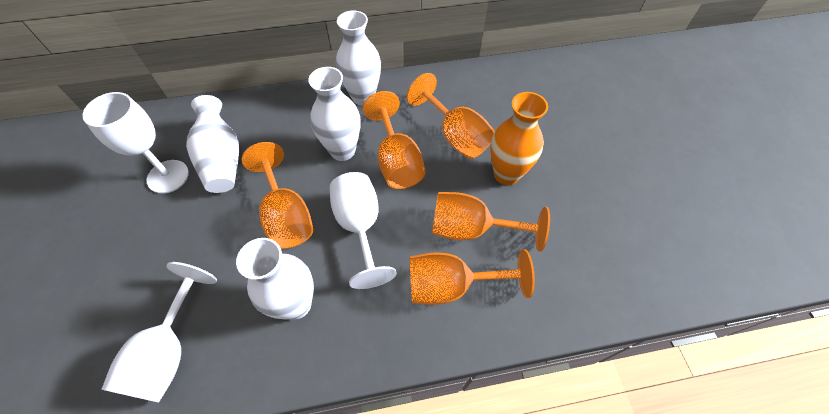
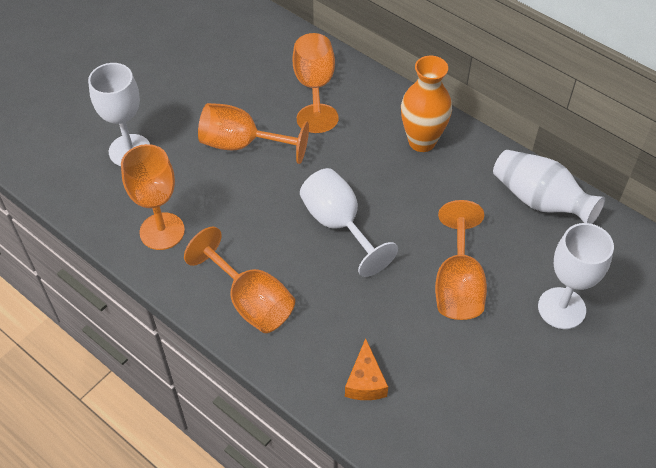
orange cheese: 0 -> 1
white vase: 4 -> 1

